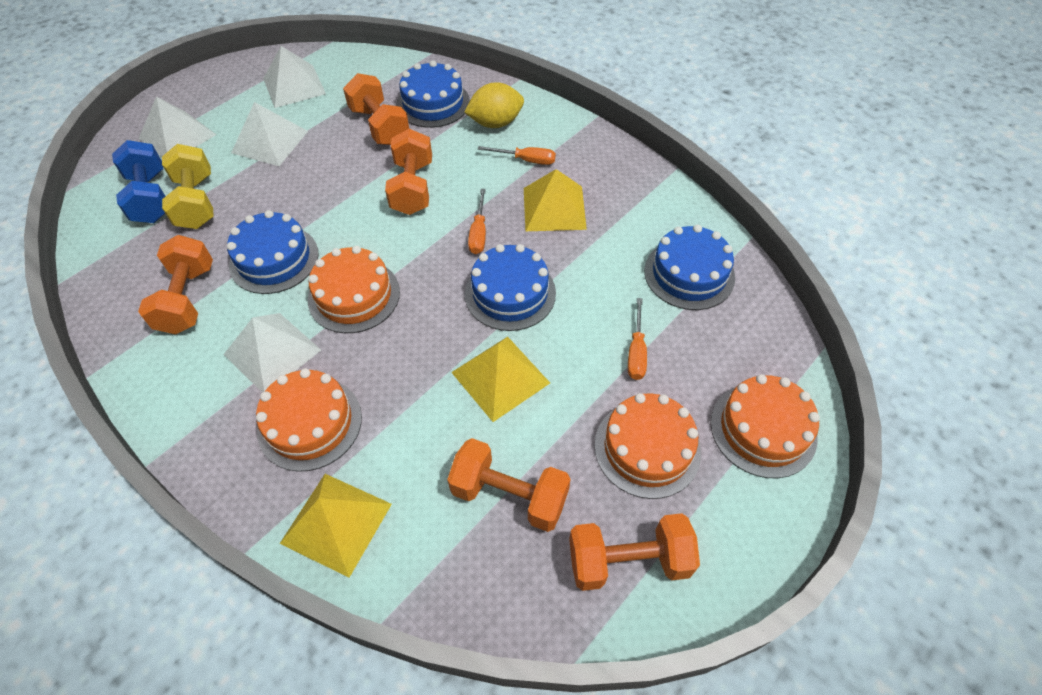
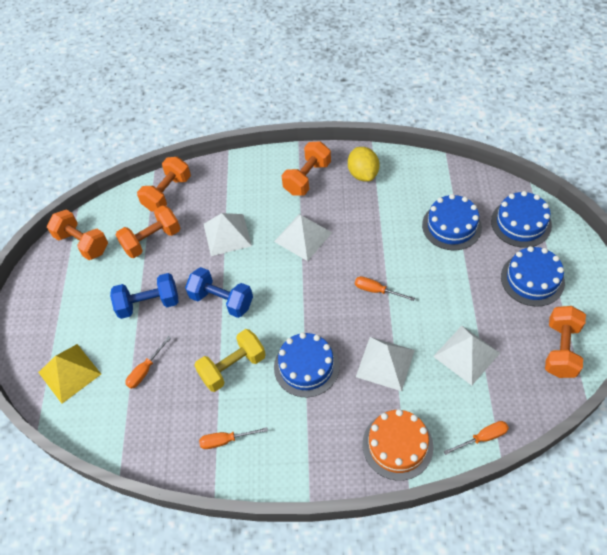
blue dumbbell: 1 -> 2
orange cake: 4 -> 1
orange screwdriver: 3 -> 4
yellow pyramid: 3 -> 1

